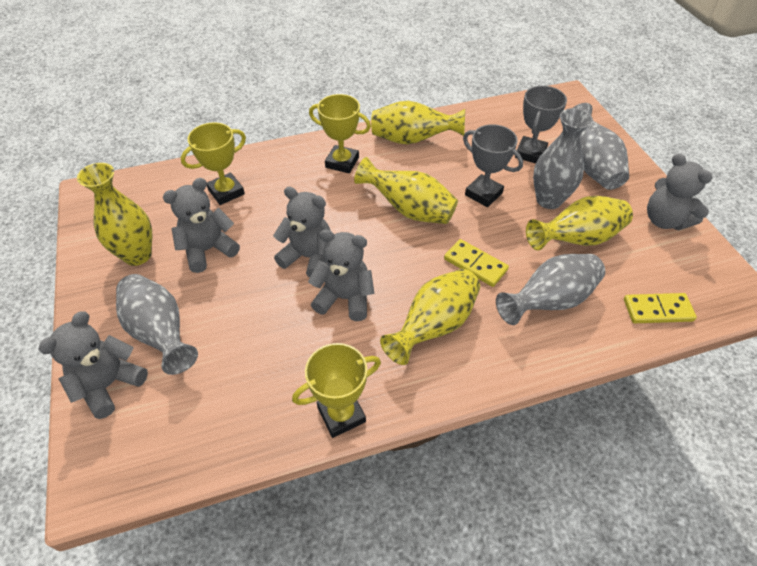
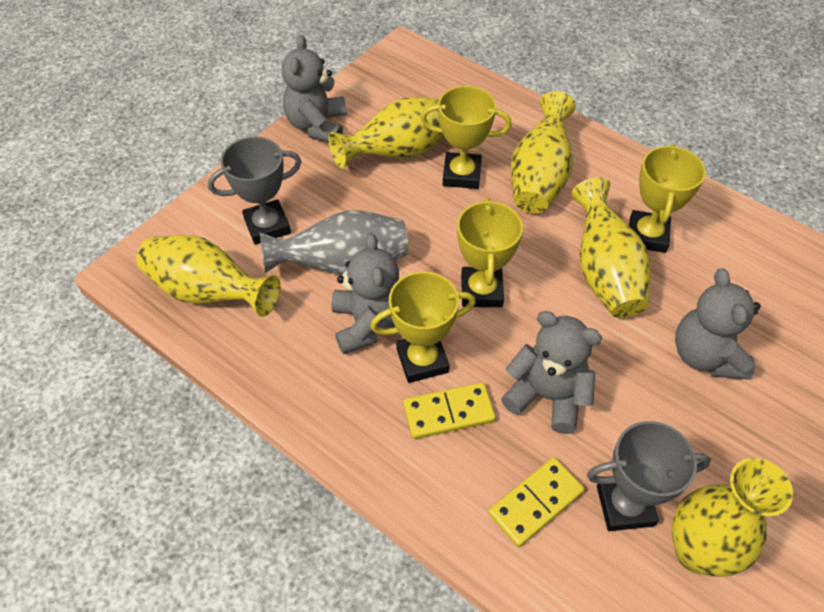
grey teddy bear: 5 -> 4
grey vase: 4 -> 1
yellow trophy: 3 -> 4

